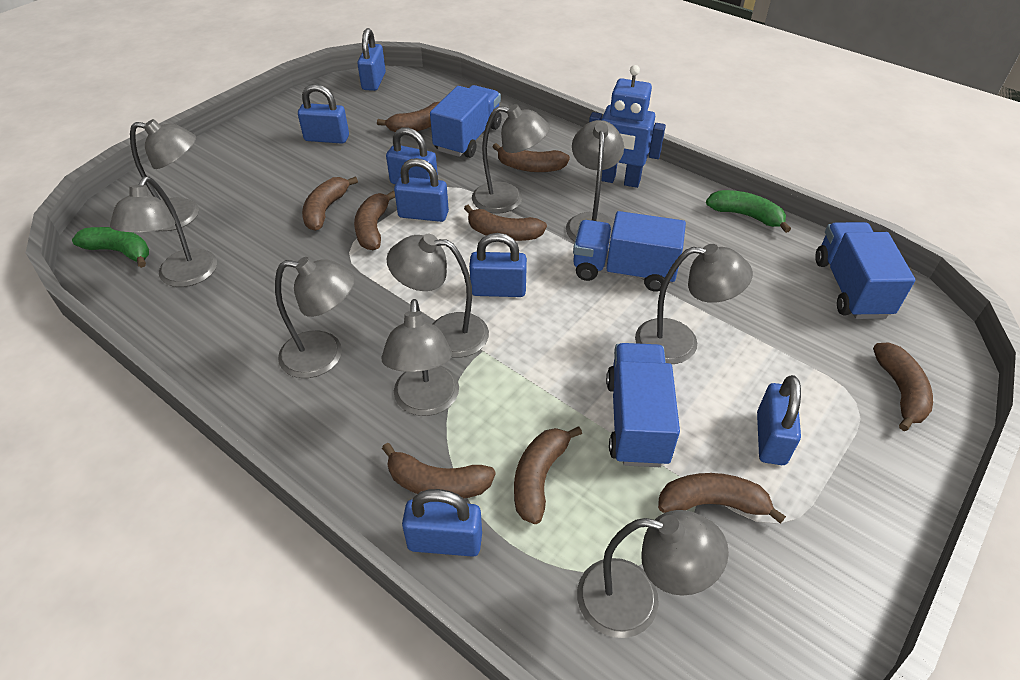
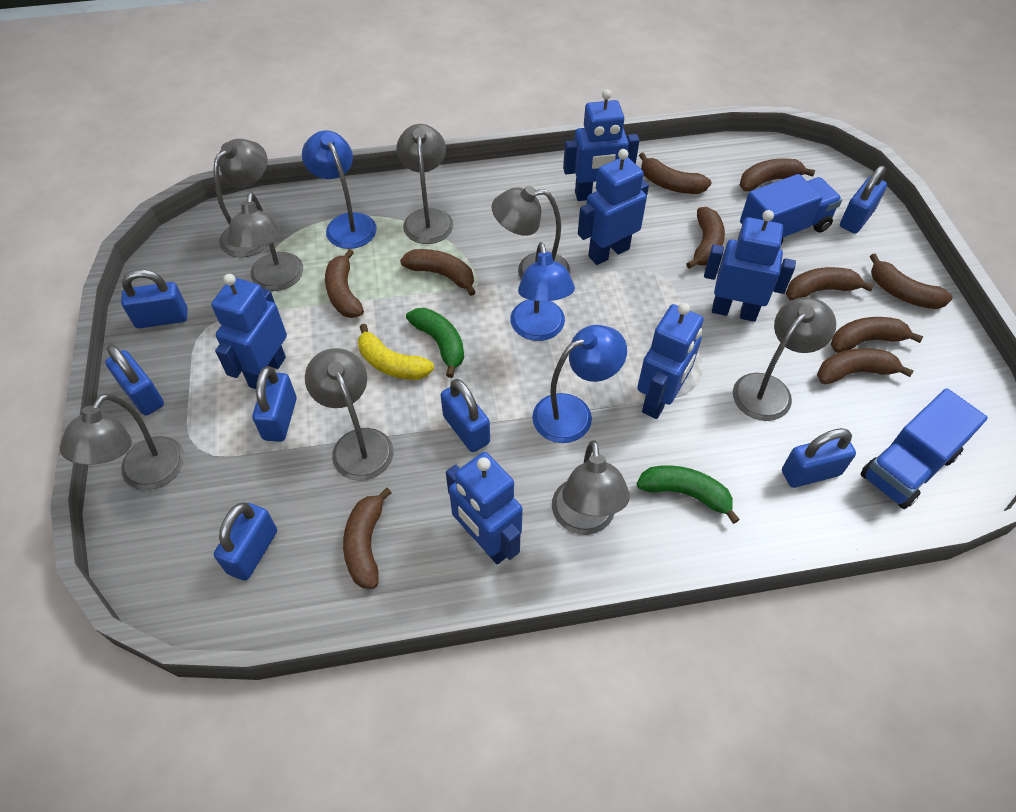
blue lamp: 0 -> 3
blue robot: 1 -> 6
blue truck: 4 -> 2
brown banana: 9 -> 10
grey lamp: 9 -> 8
yellow banana: 0 -> 1

